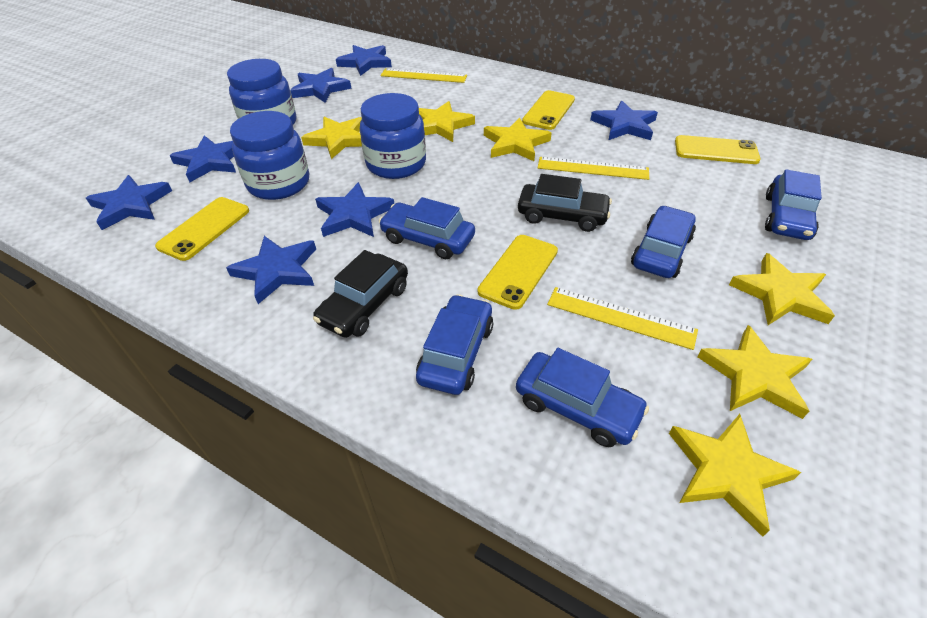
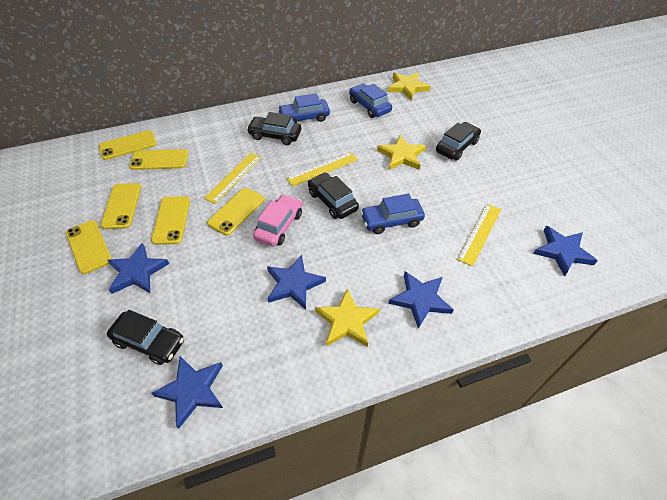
black car: 2 -> 4
blue car: 5 -> 3
blue jar: 3 -> 0
blue star: 7 -> 5
pink car: 0 -> 1
yellow phone: 4 -> 6
yellow star: 6 -> 3

